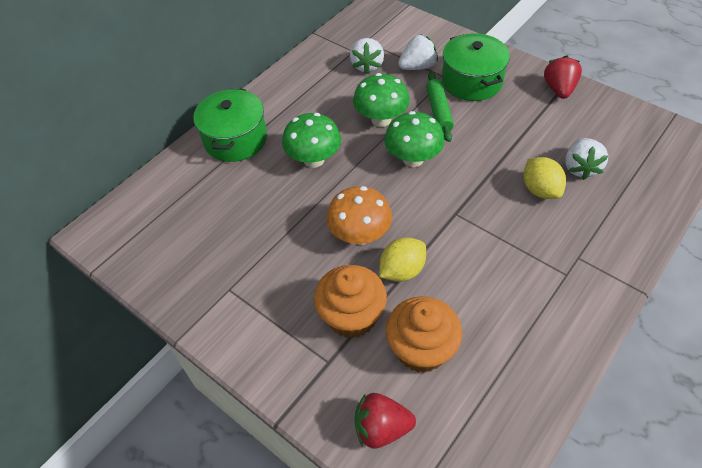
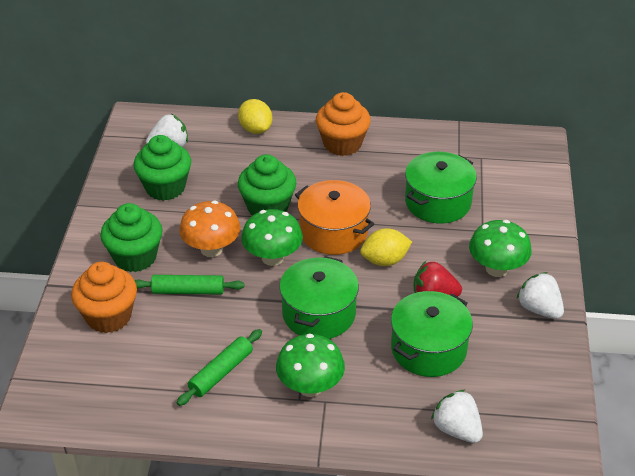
green cupcake: 0 -> 3
green pot: 2 -> 3
green rolling pin: 1 -> 2
orange pot: 0 -> 1
red strawberry: 2 -> 1

